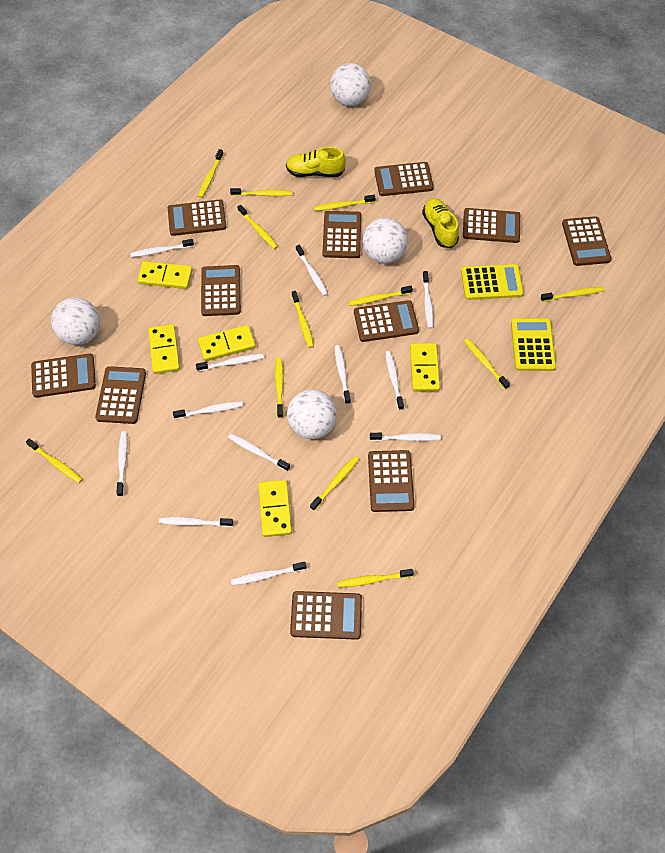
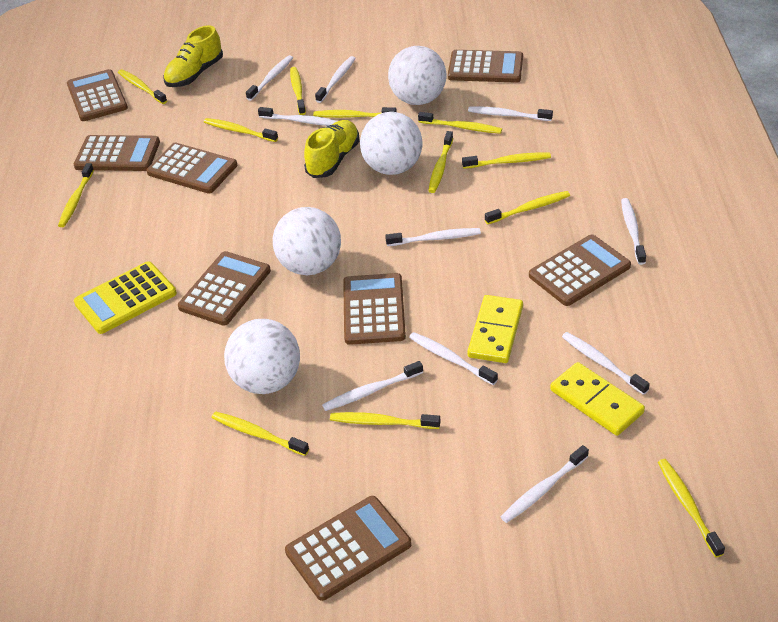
brown calculator: 11 -> 8
white toothbrush: 12 -> 10
yellow calculator: 2 -> 1
yellow domino: 5 -> 2

